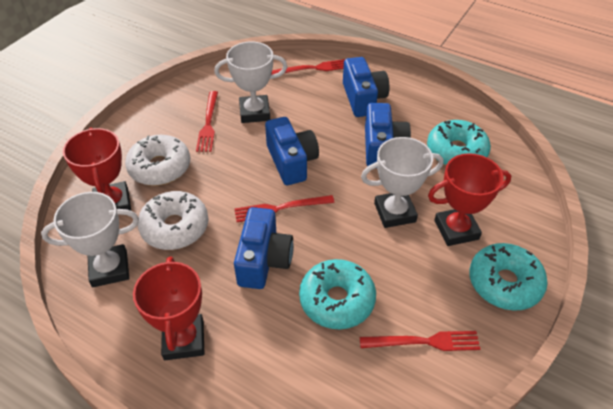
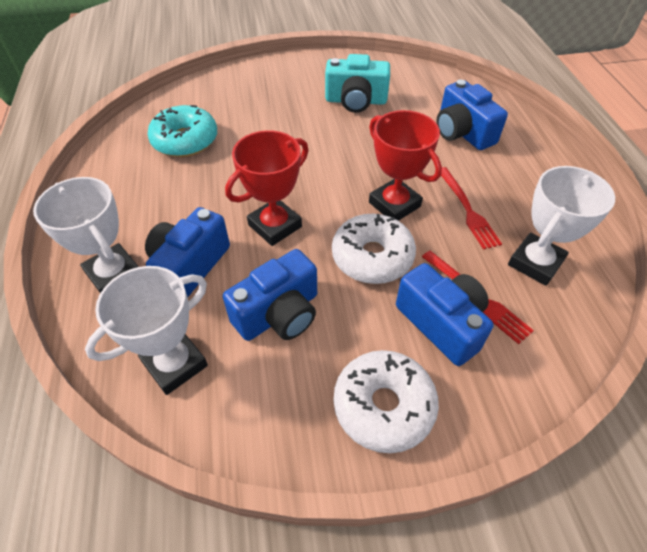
red fork: 4 -> 2
red trophy: 3 -> 2
turquoise camera: 0 -> 1
turquoise donut: 3 -> 1

